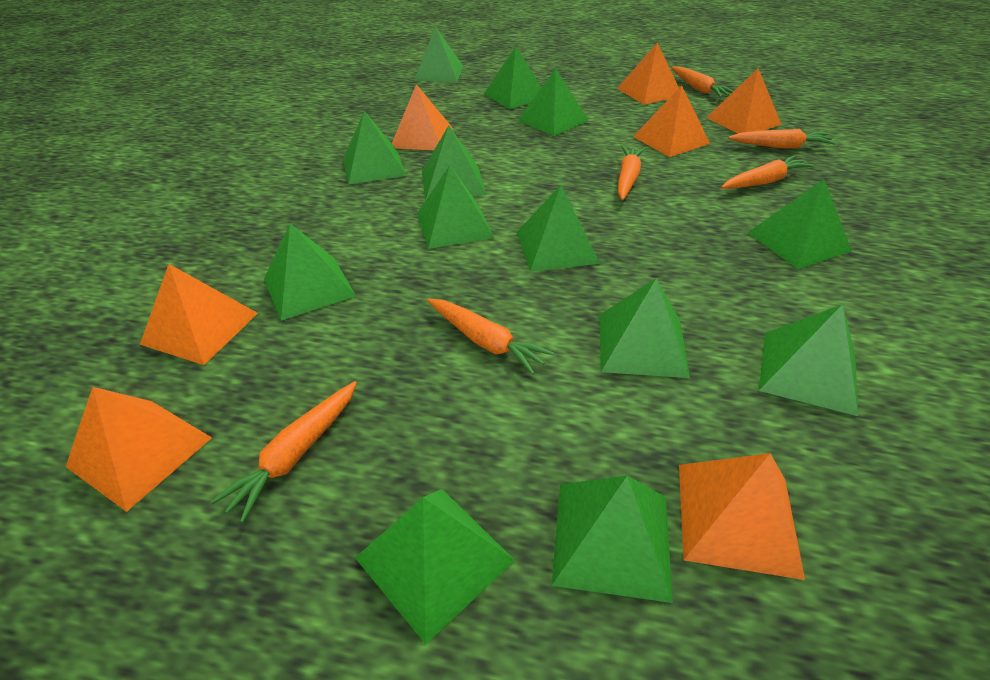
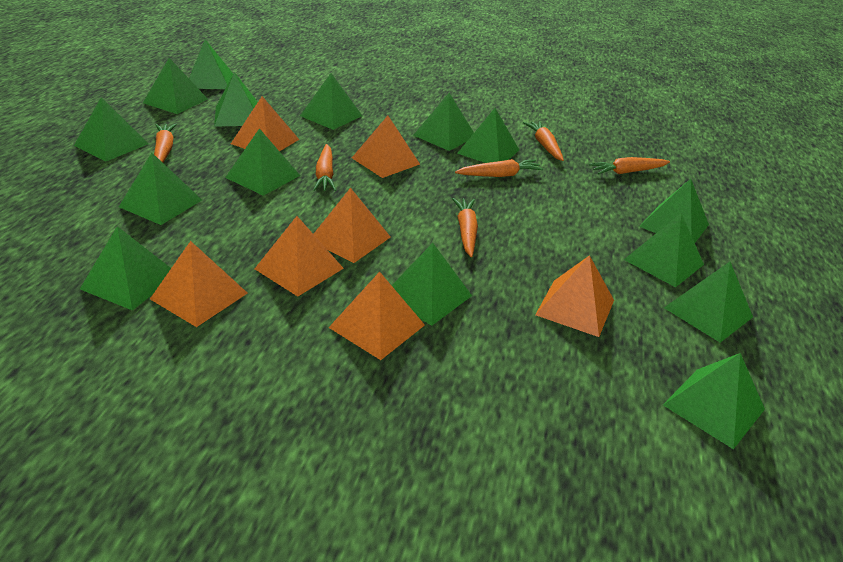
green pyramid: 13 -> 15

